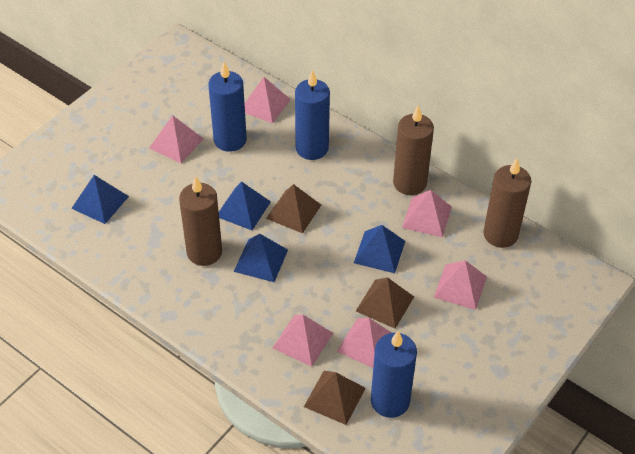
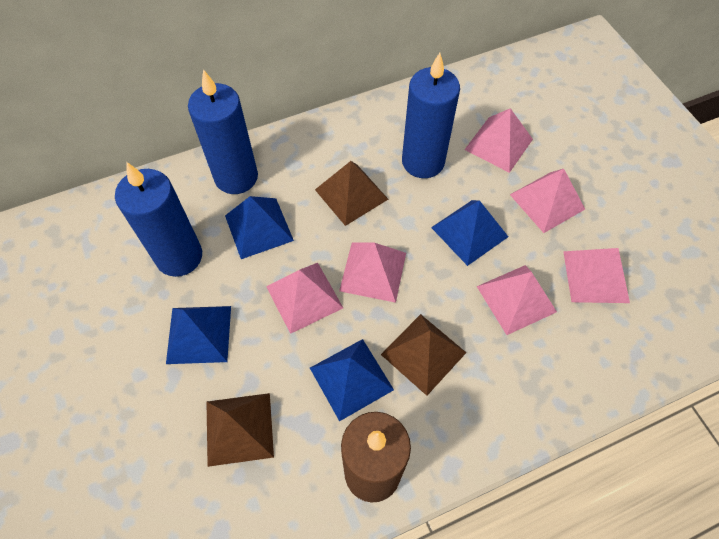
brown candle: 3 -> 1

